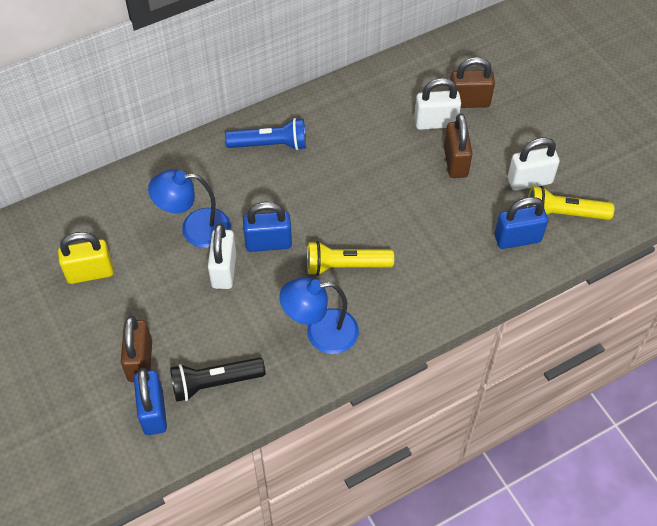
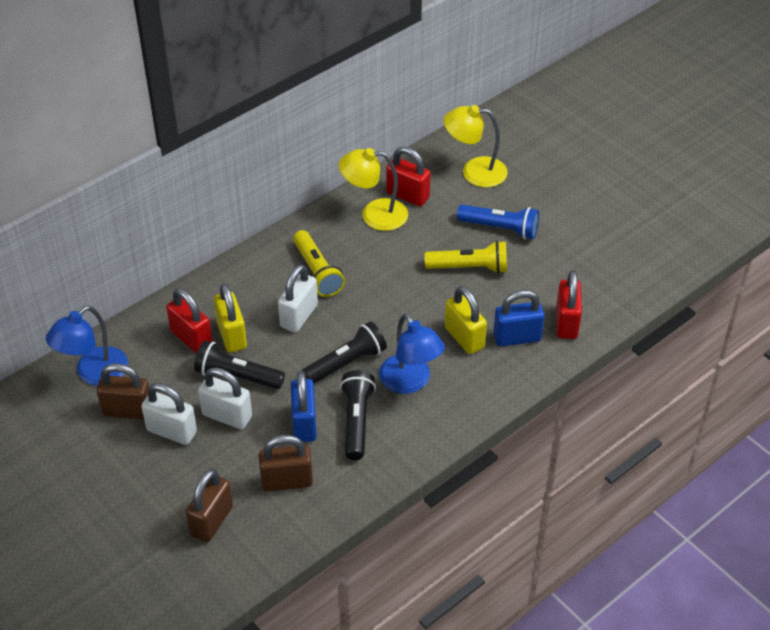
black flashlight: 1 -> 3
blue padlock: 3 -> 2
red padlock: 0 -> 3
yellow lamp: 0 -> 2
yellow padlock: 1 -> 2

